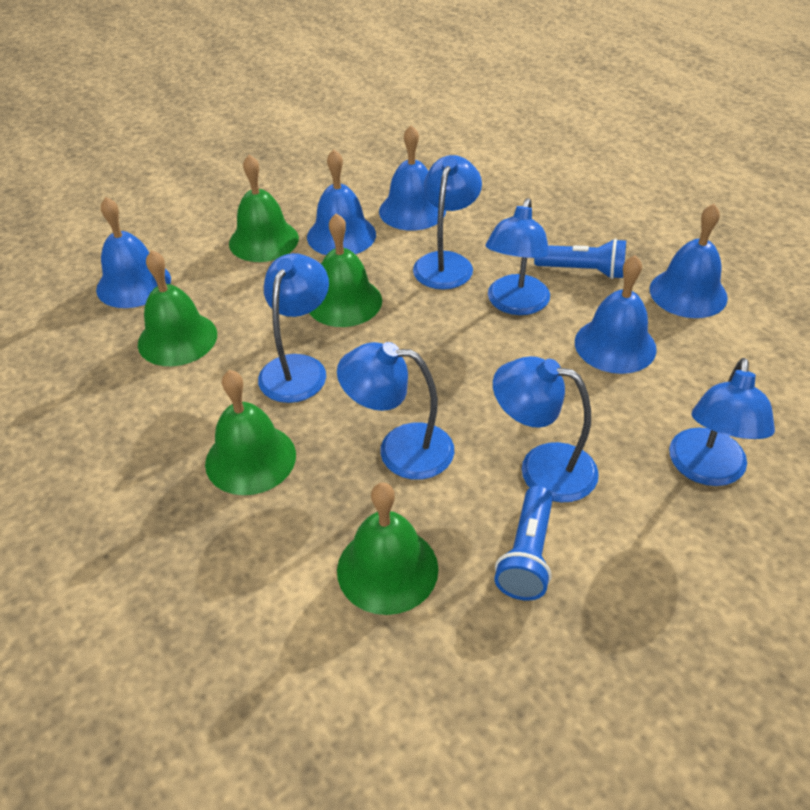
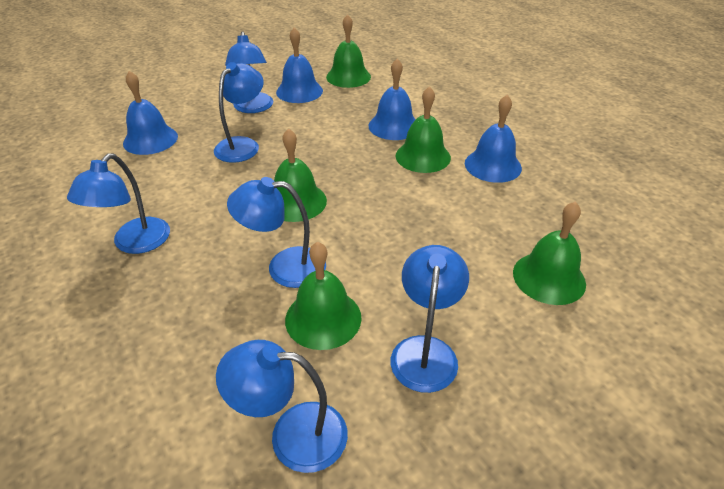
blue bell: 5 -> 4
blue flashlight: 2 -> 0

